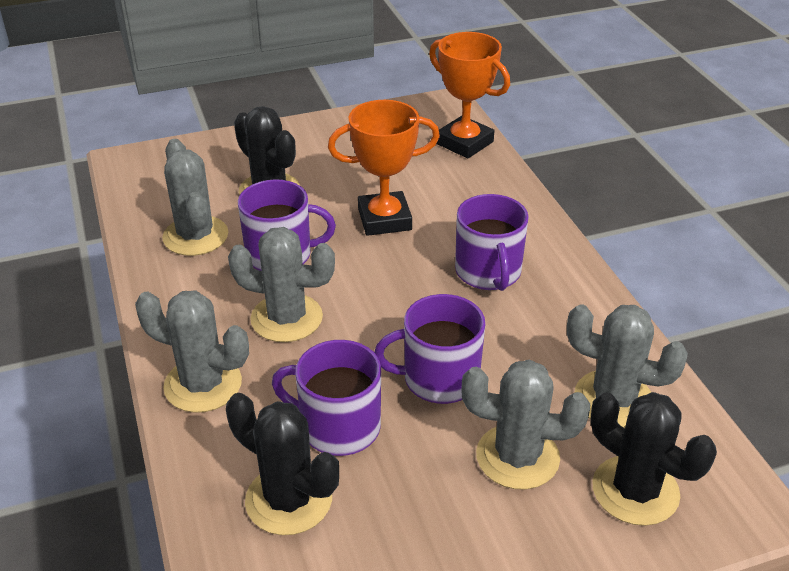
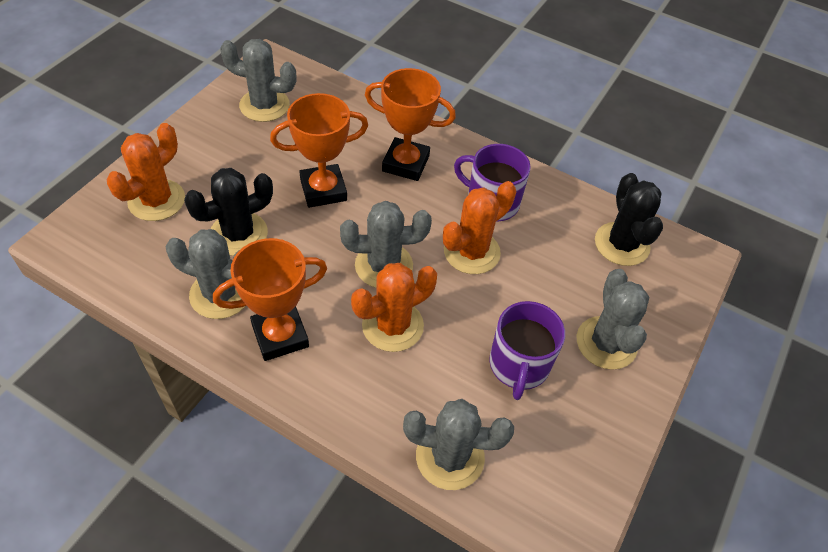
black cactus: 3 -> 2
orange cactus: 0 -> 3
orange trophy: 2 -> 3
purple mug: 4 -> 2

